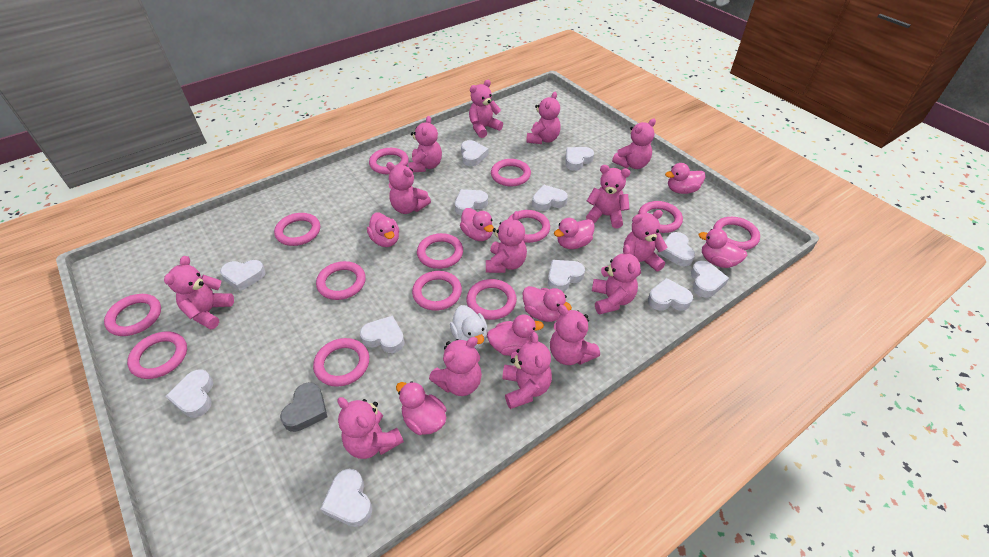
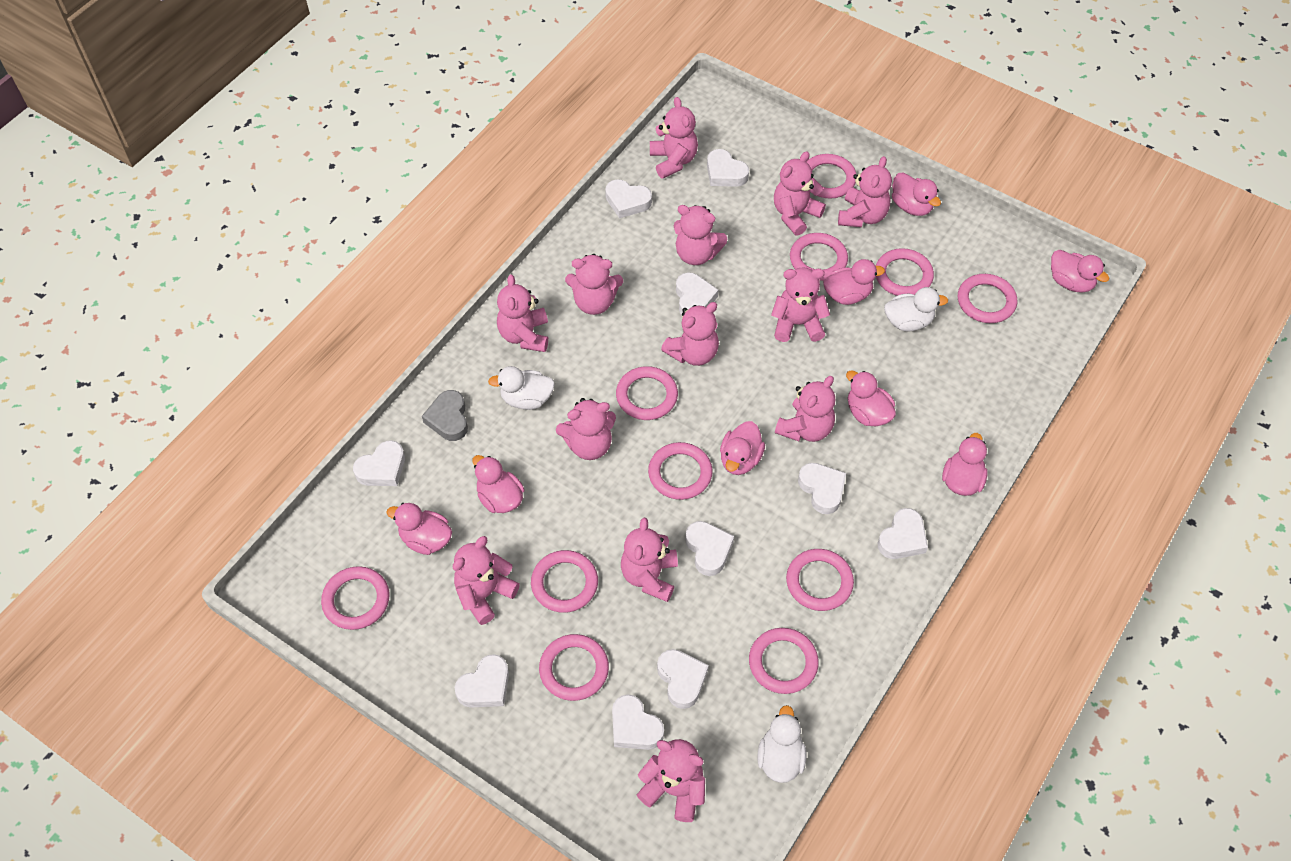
pink ring: 13 -> 11
pink teddy bear: 14 -> 13
white duck: 1 -> 3
white heart: 12 -> 10

